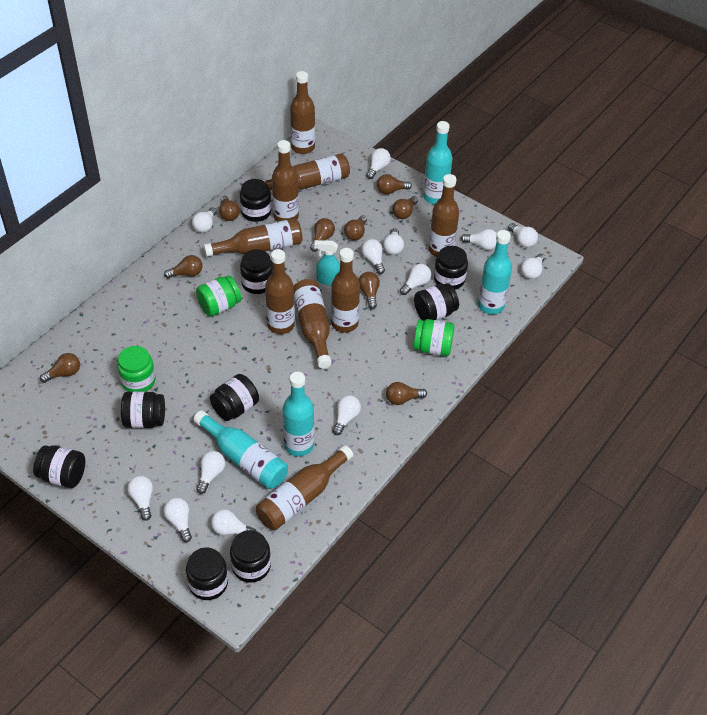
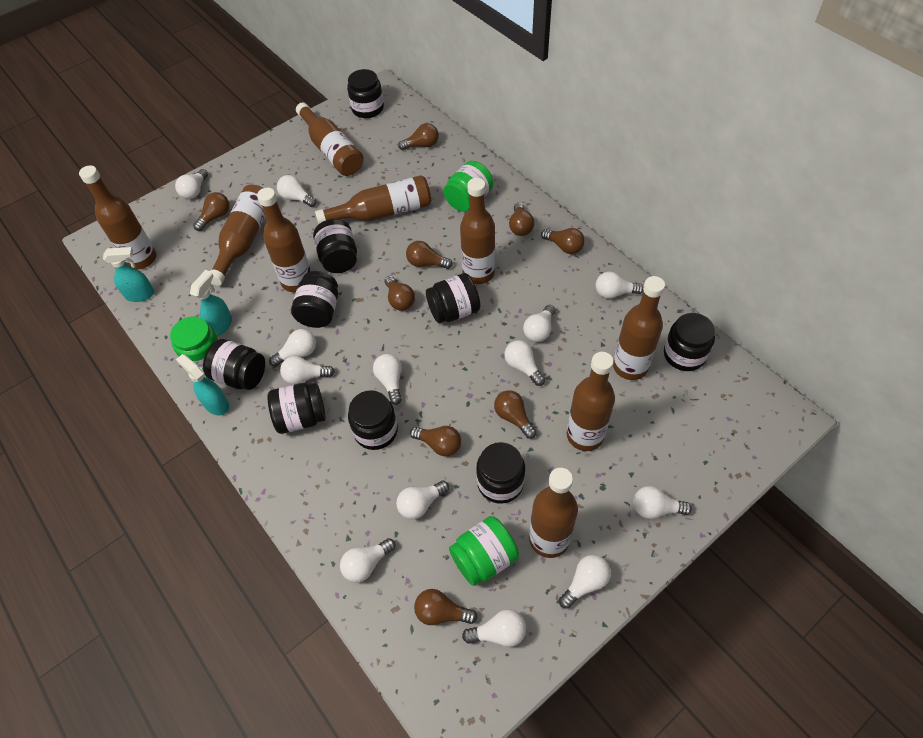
turquoise bottle: 4 -> 0
turquoise spray bottle: 1 -> 3

